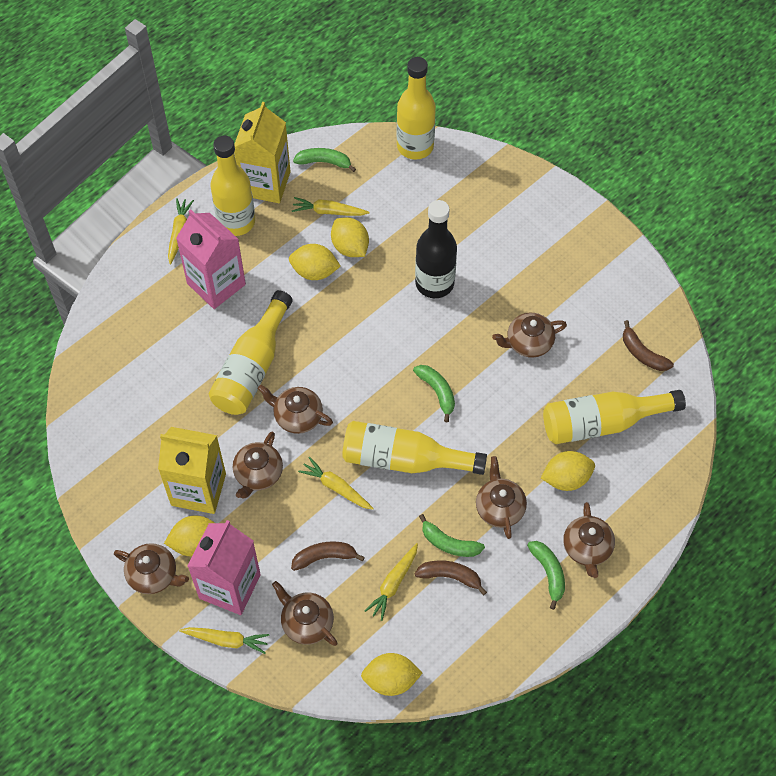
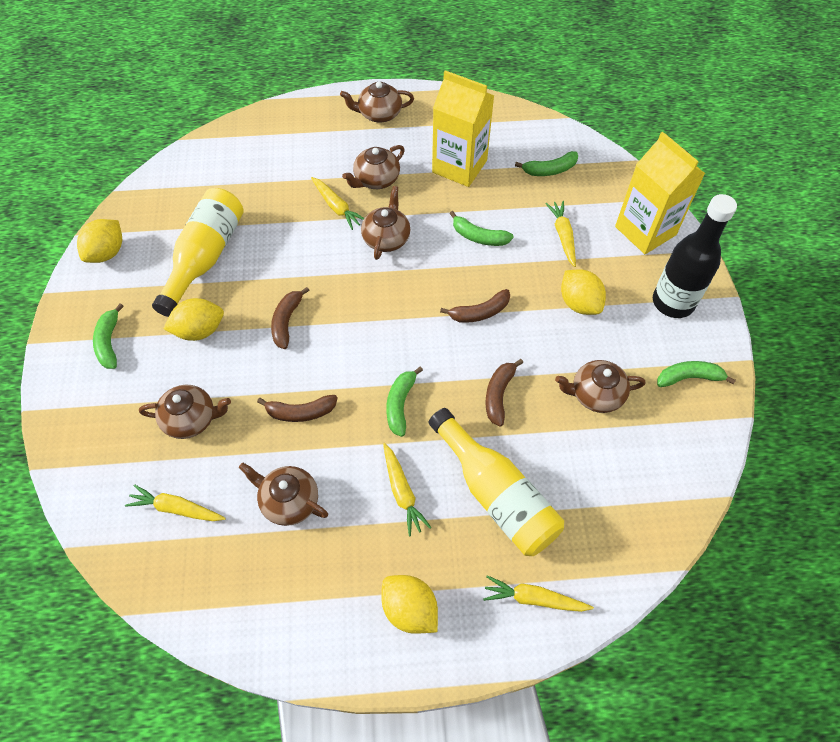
brown banana: 3 -> 4
brown teapot: 7 -> 6
green banana: 4 -> 5
pink carton: 2 -> 0
yellow bottle: 5 -> 2
yellow lemon: 5 -> 4

